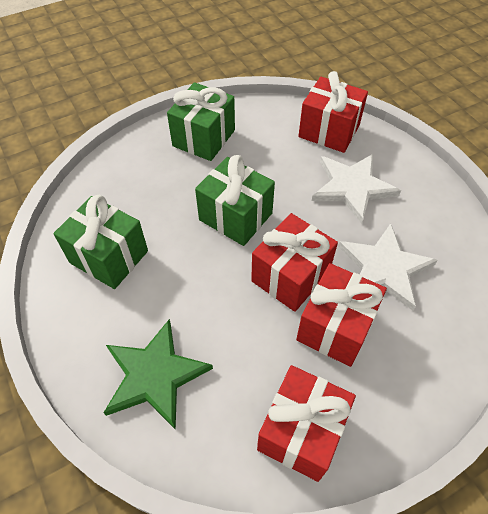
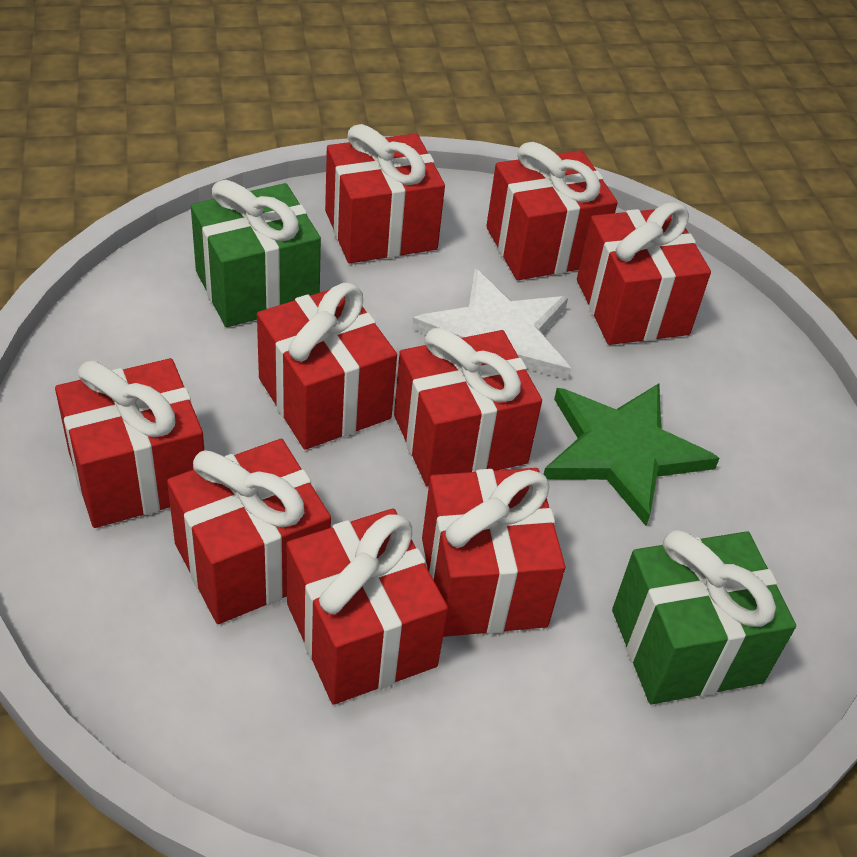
green gift: 3 -> 2
red gift: 4 -> 9
white star: 2 -> 1

